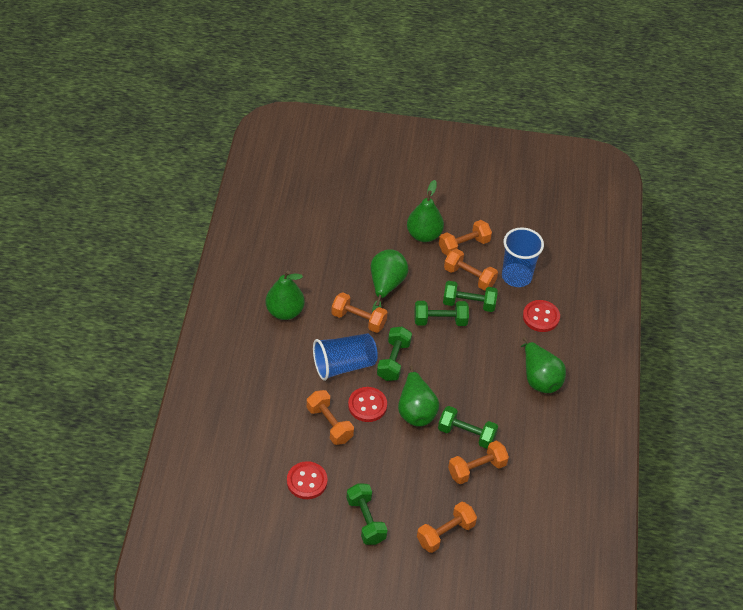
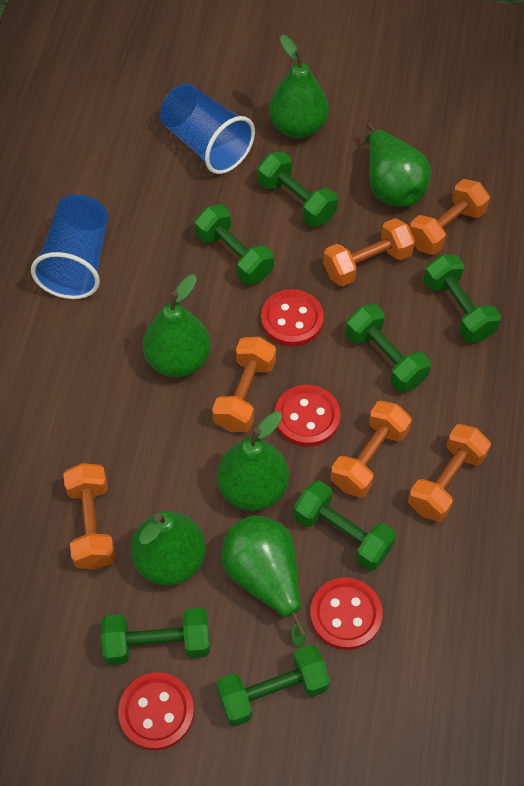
green dumbbell: 5 -> 7
green pear: 5 -> 6
red button: 3 -> 4

